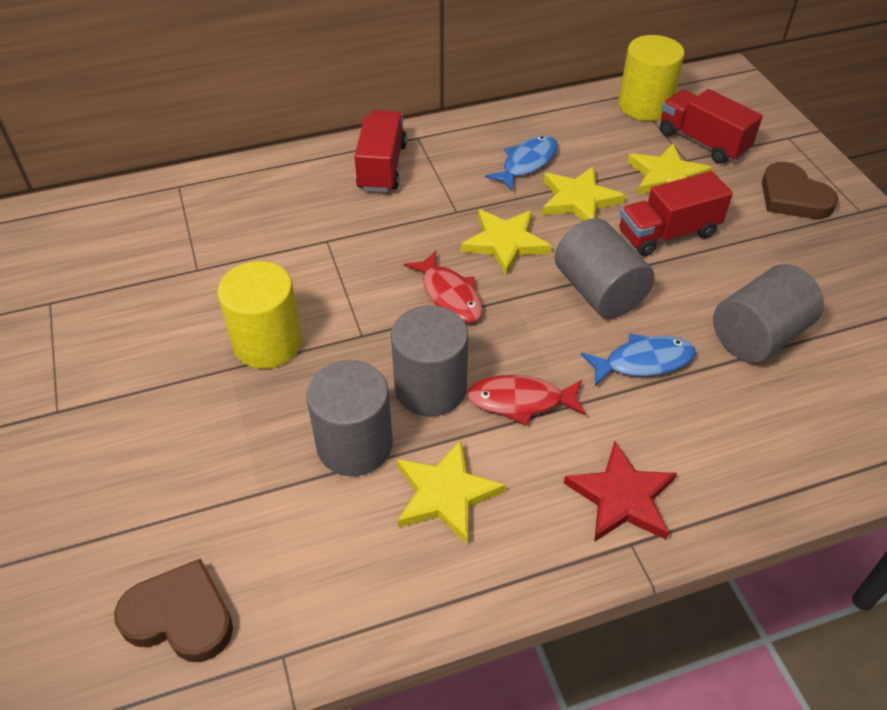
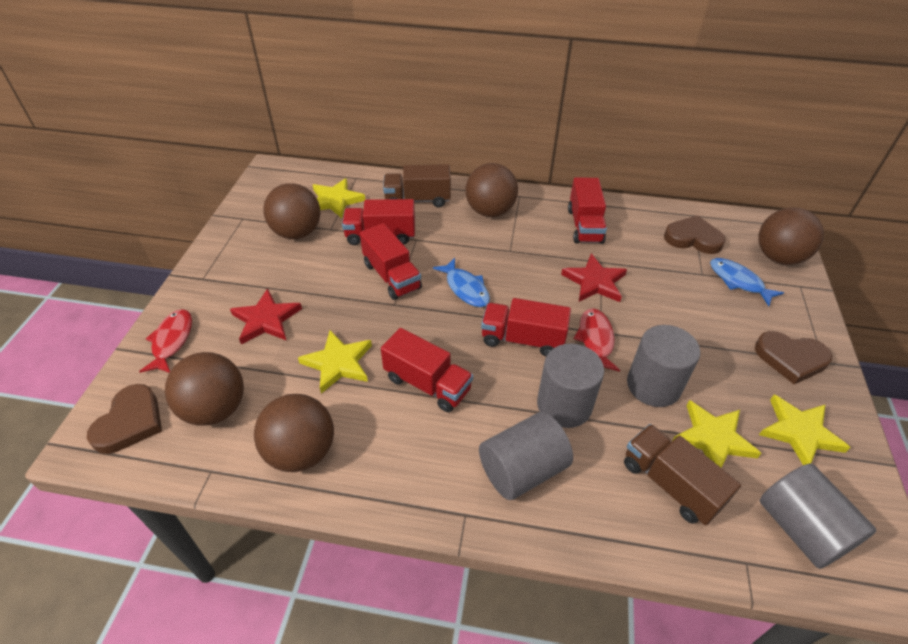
brown ball: 0 -> 5
brown heart: 2 -> 3
brown truck: 0 -> 2
red star: 1 -> 2
red truck: 3 -> 5
yellow cylinder: 2 -> 0

